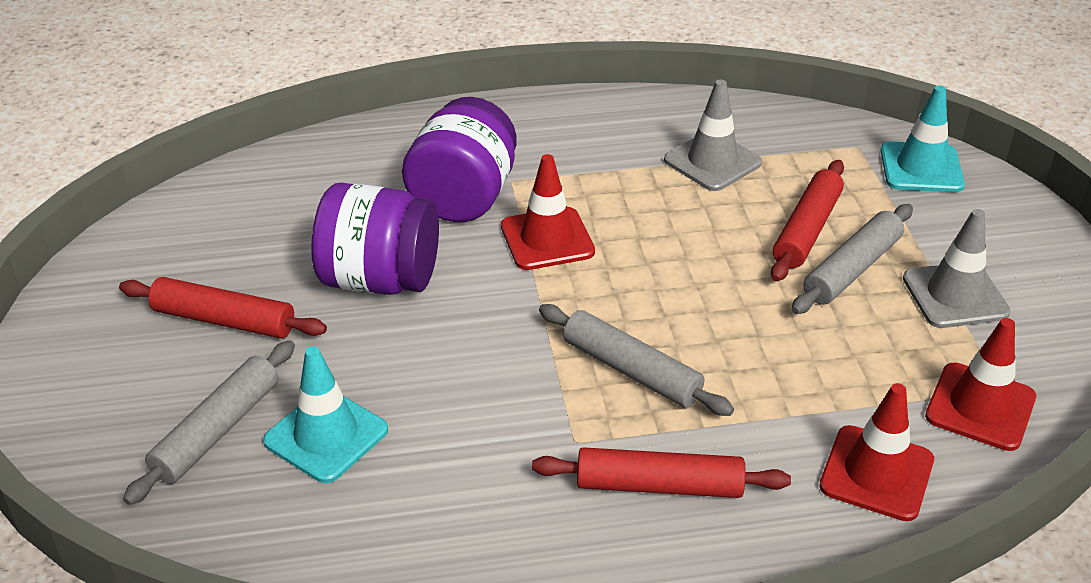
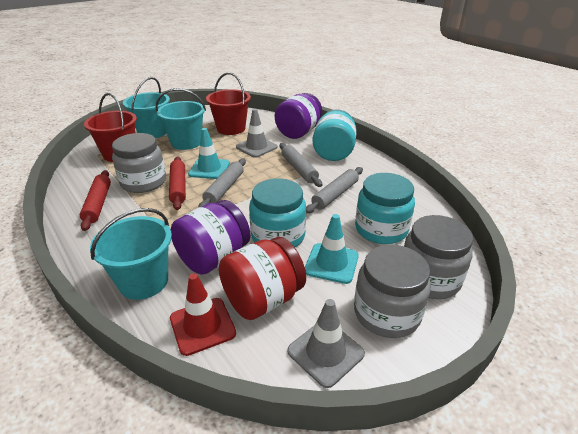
grey jar: 0 -> 3
red bucket: 0 -> 2
red jar: 0 -> 1
red rolling pin: 3 -> 2
red traffic cone: 3 -> 1
turquoise bucket: 0 -> 3
turquoise jar: 0 -> 3

